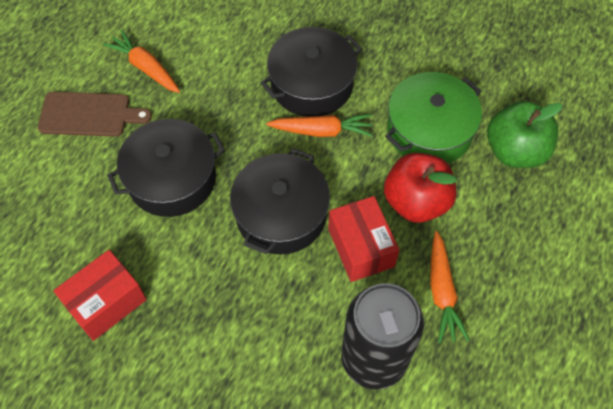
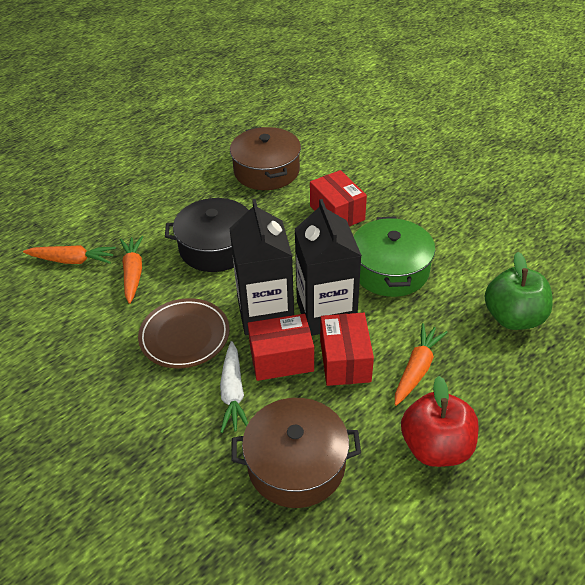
black can: 1 -> 0
black carton: 0 -> 2
black pot: 3 -> 1
brown cutting board: 1 -> 0
brown plate: 0 -> 1
brown pot: 0 -> 2
red box: 2 -> 3
white carrot: 0 -> 1

